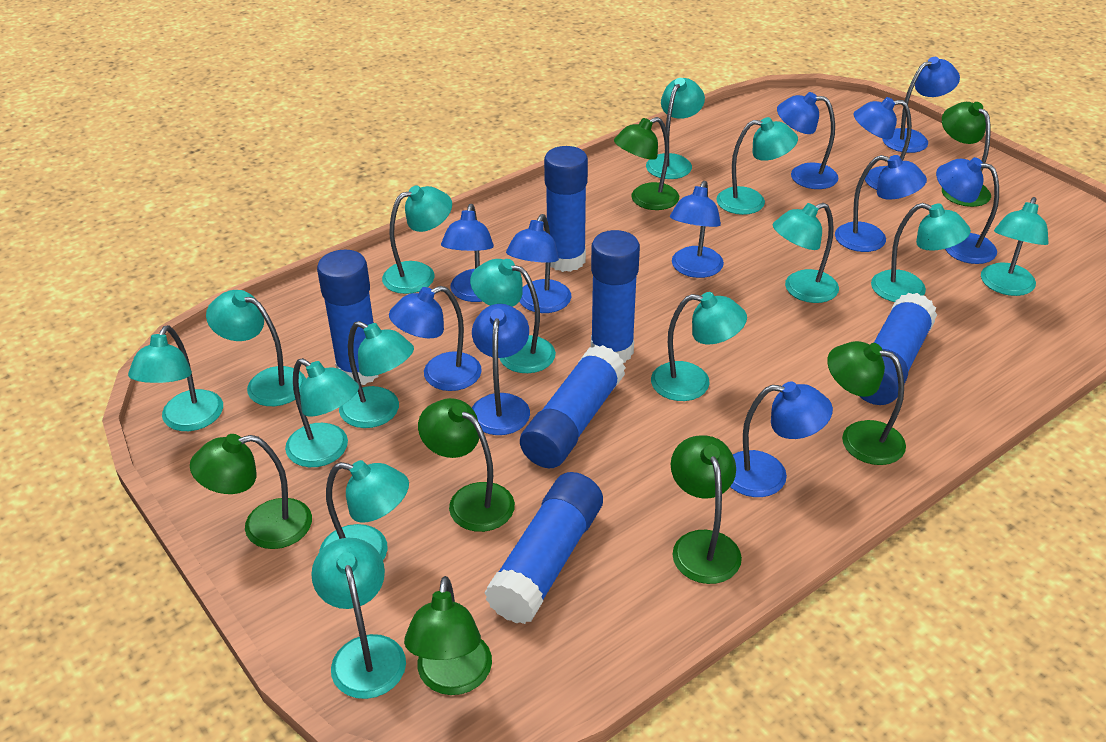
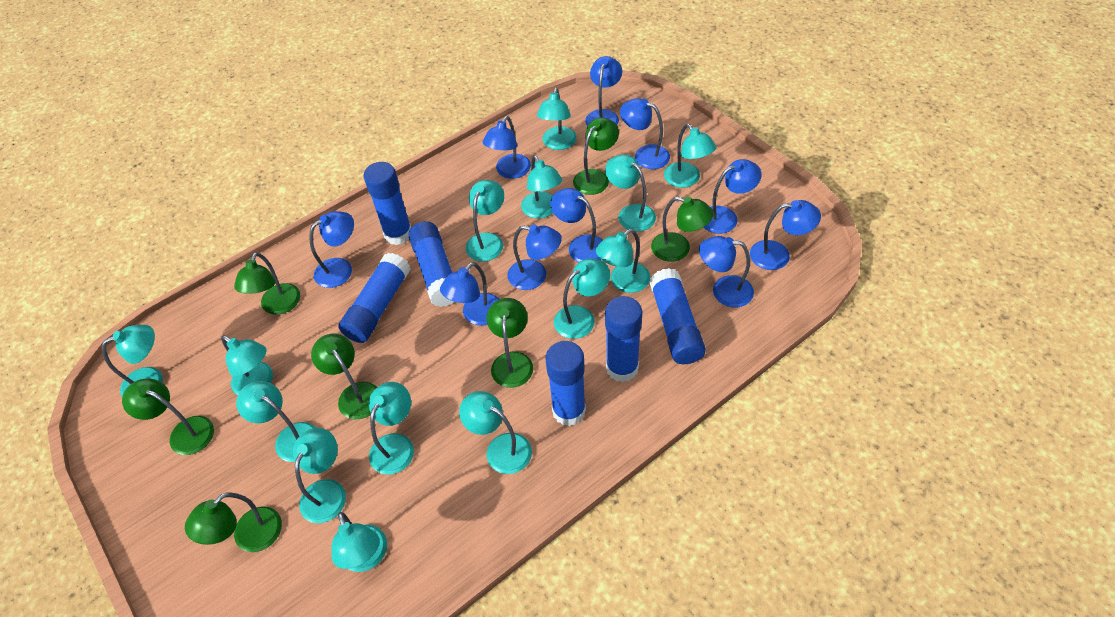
blue lamp: 11 -> 10

